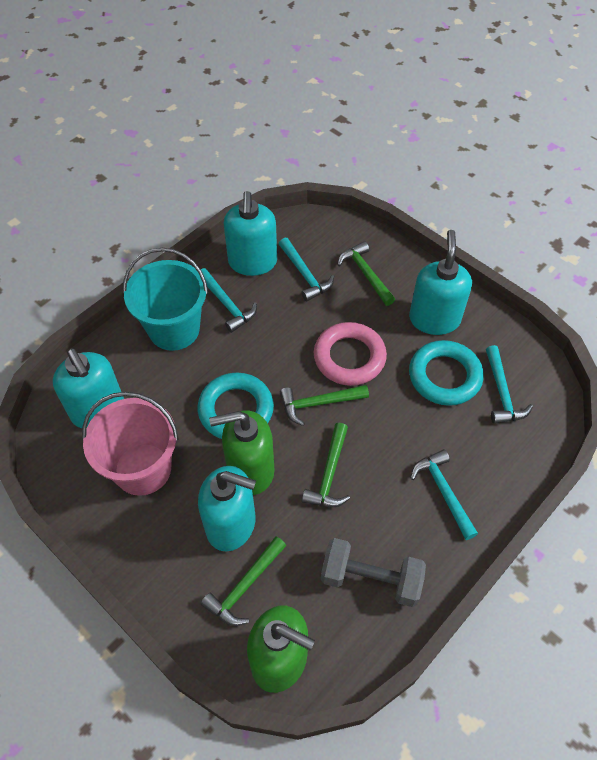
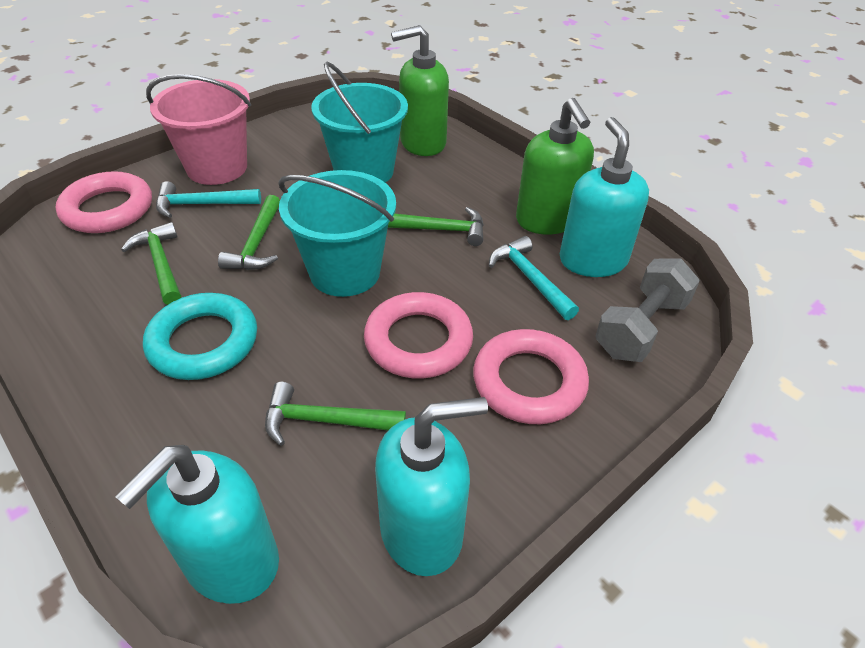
pink ring: 1 -> 3
turquoise bucket: 1 -> 2
turquoise hammer: 4 -> 2
turquoise ring: 2 -> 1
turquoise soap dispenser: 4 -> 3

